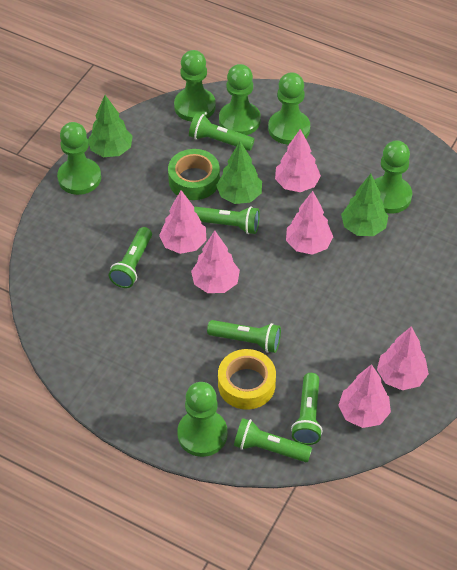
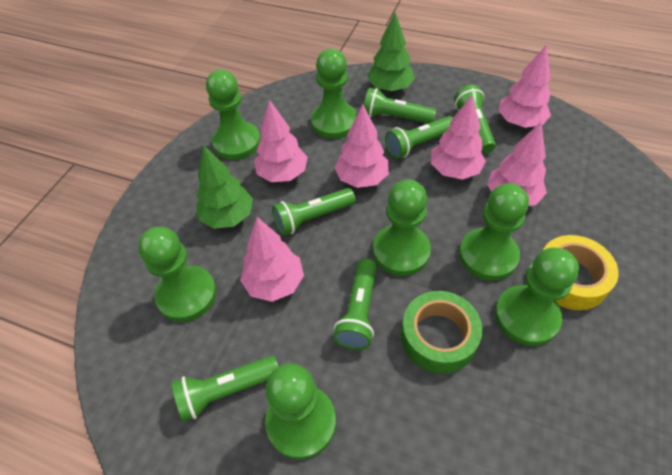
green pawn: 6 -> 7
green tree: 3 -> 2

